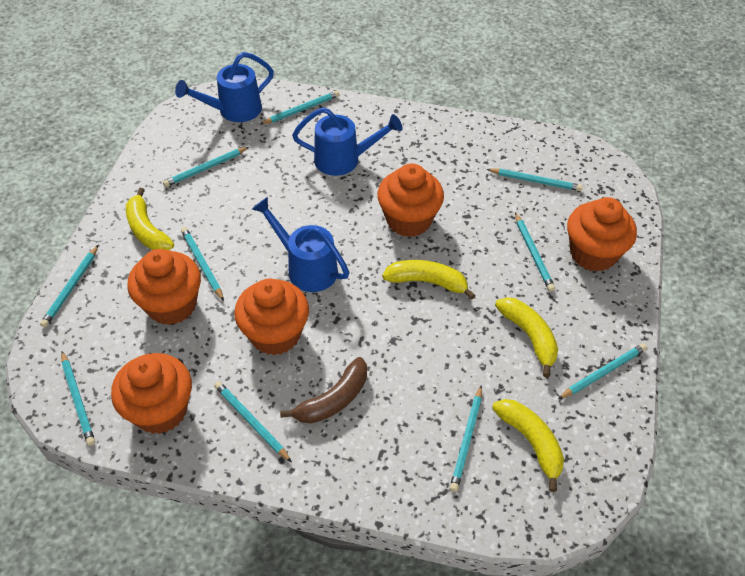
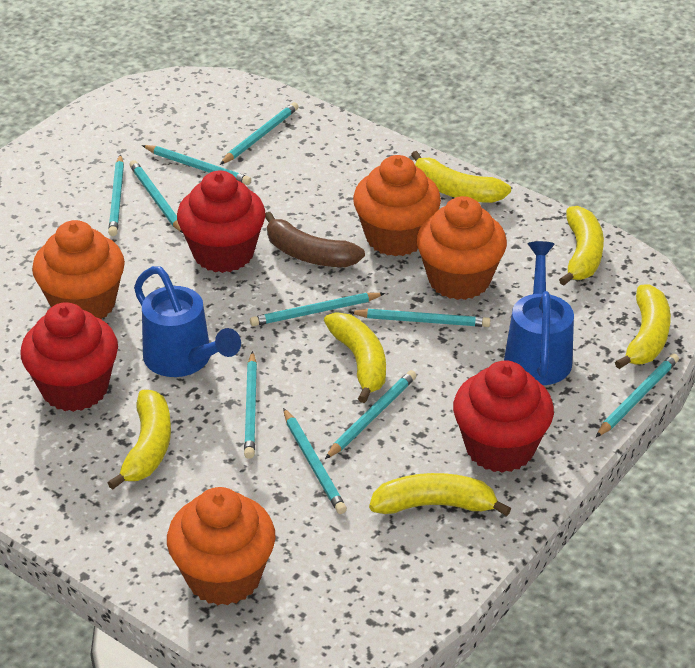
blue watering can: 3 -> 2
orange cupcake: 5 -> 4
red cupcake: 0 -> 3
yellow banana: 4 -> 6

